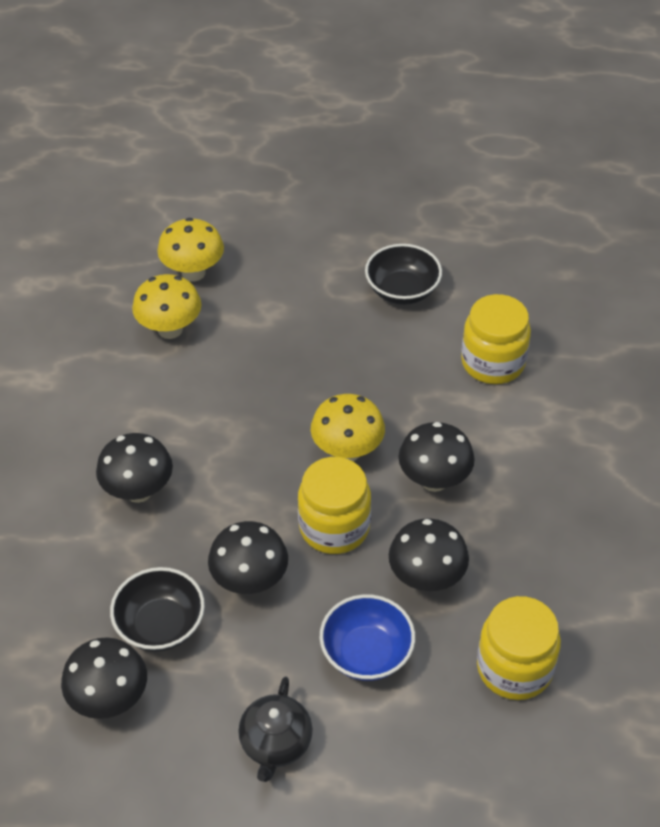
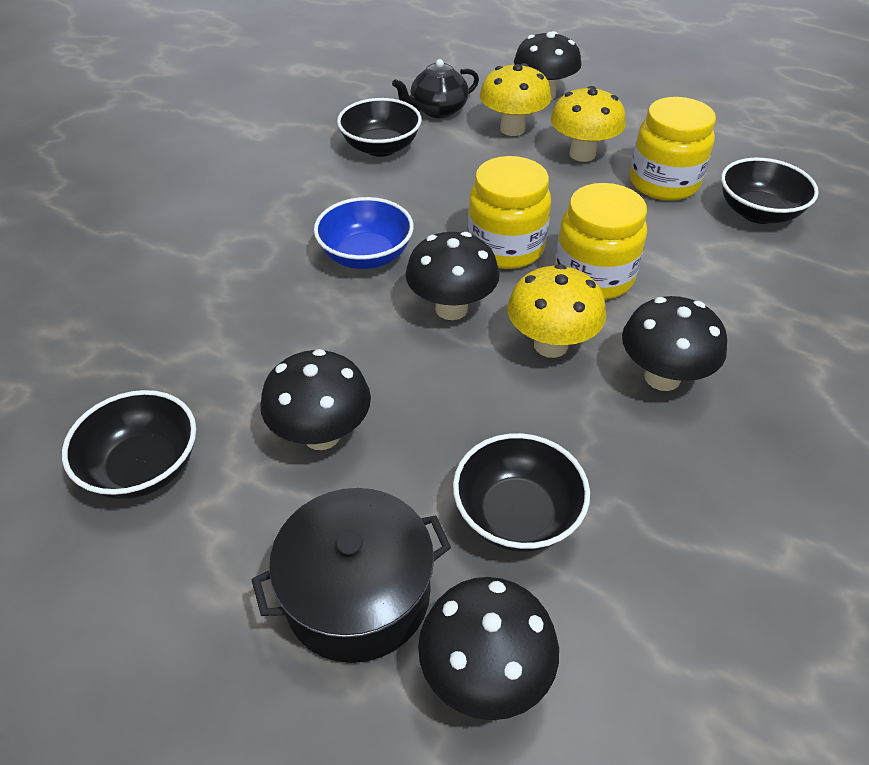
black bowl: 2 -> 4
black pot: 0 -> 1

